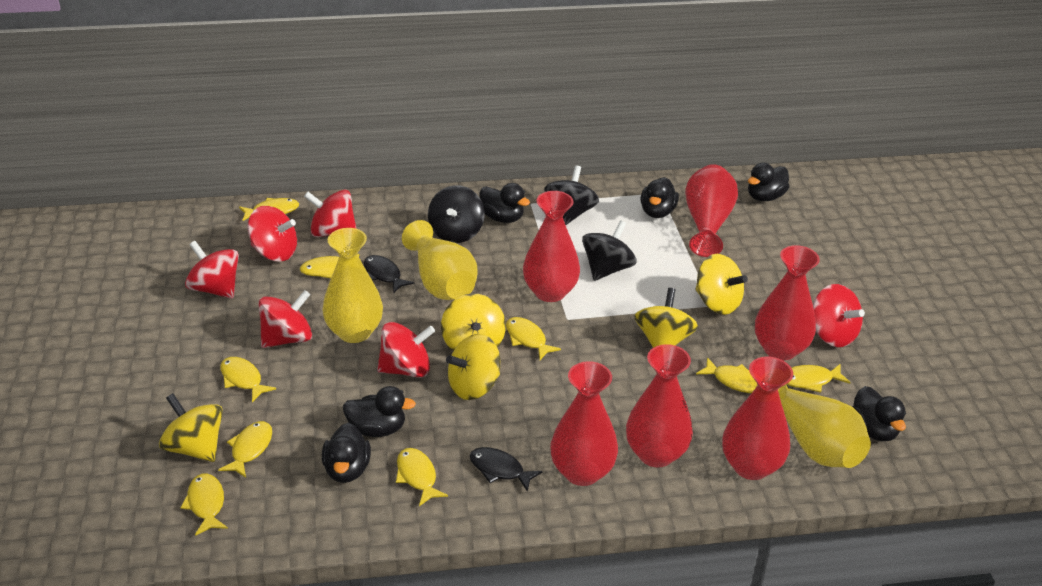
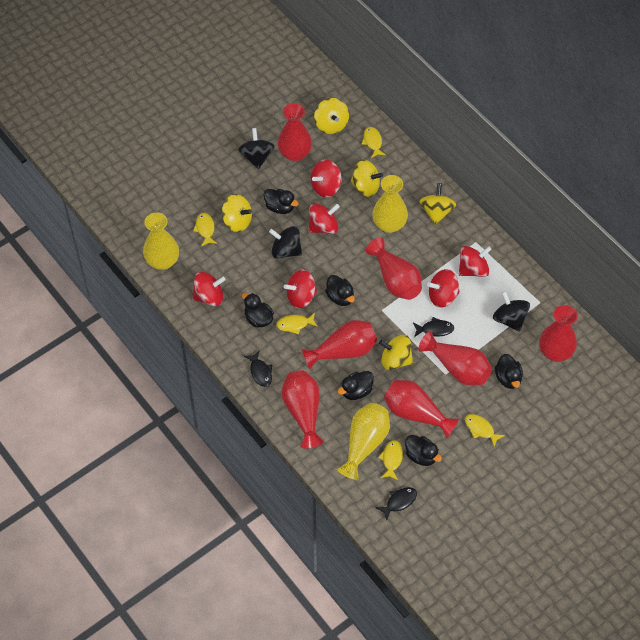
black fish: 2 -> 3
red vase: 6 -> 7
yellow fish: 9 -> 5

